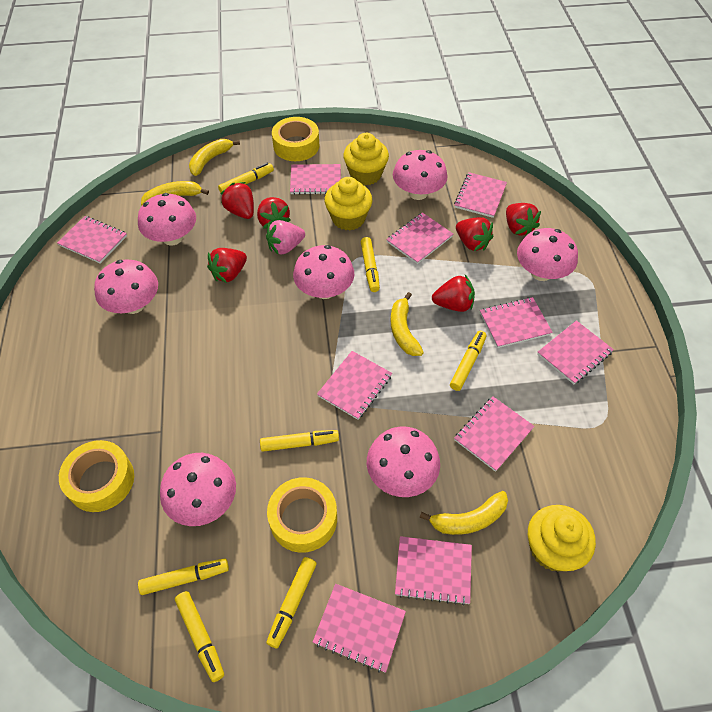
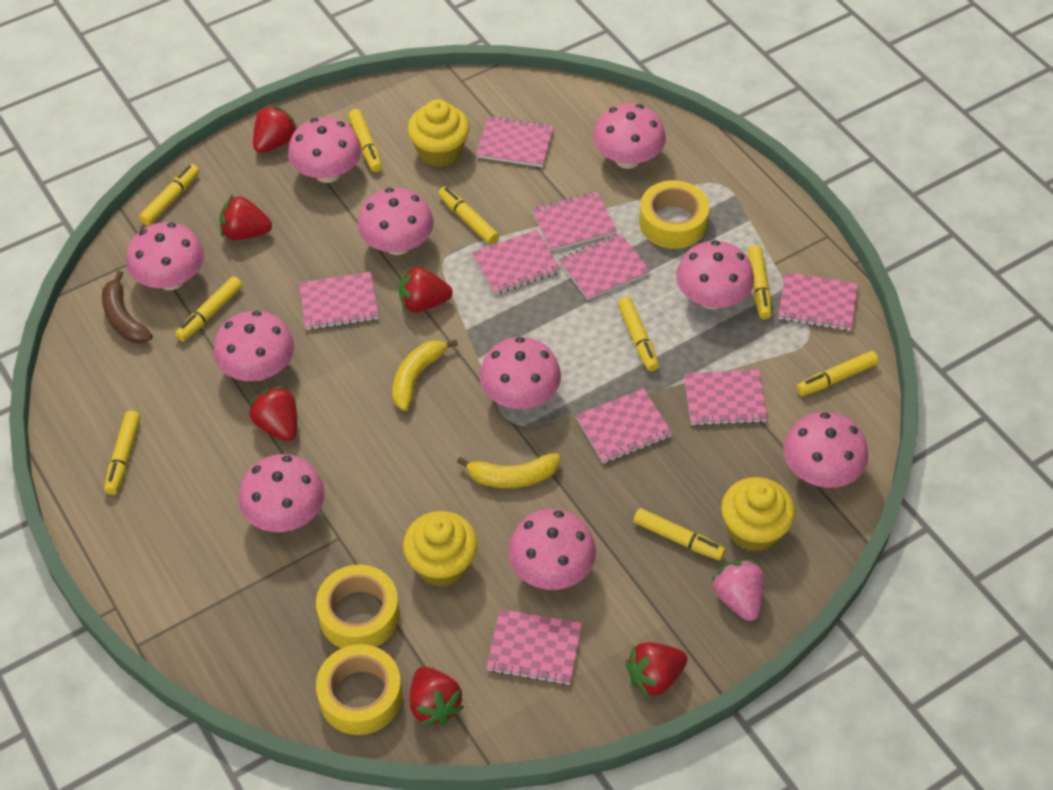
brown banana: 0 -> 1
pink mushroom: 7 -> 10
pink notebook: 10 -> 9
yellow banana: 4 -> 2
yellow marker: 7 -> 9

